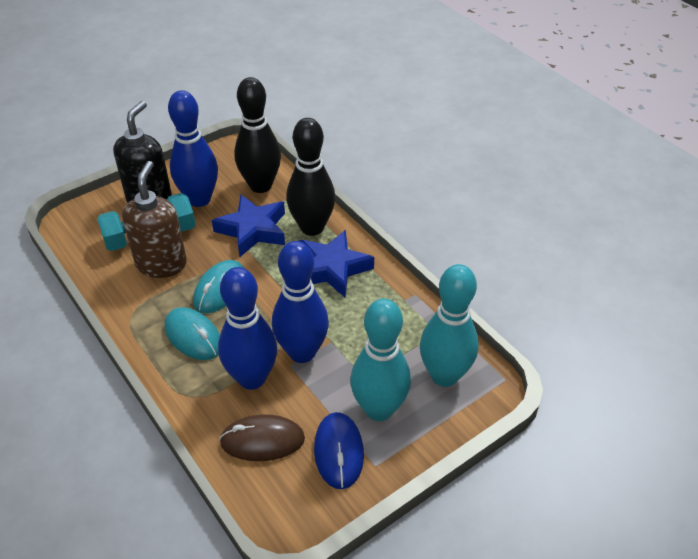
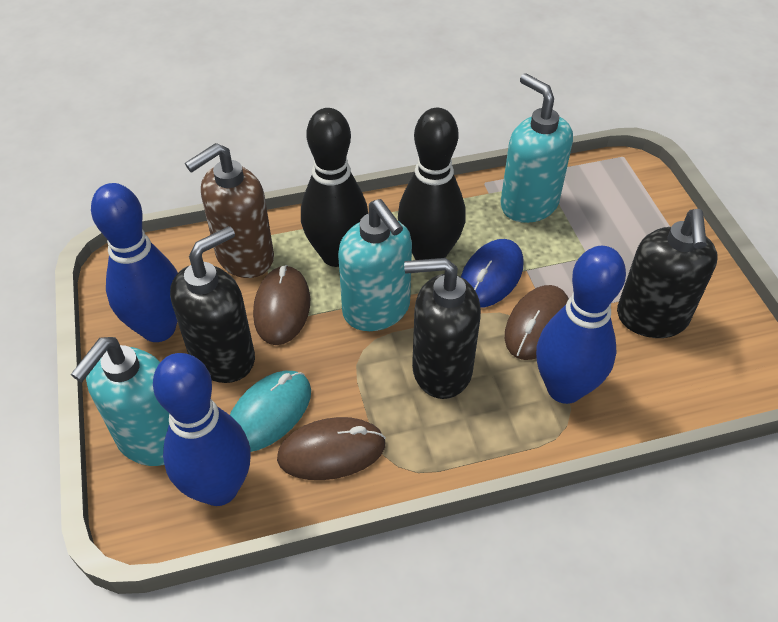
black soap dispenser: 1 -> 3
blue star: 2 -> 0
brown mouse: 1 -> 3
turquoise bowling pin: 2 -> 0
turquoise dumbbell: 1 -> 0
turquoise mouse: 2 -> 1
turquoise soap dispenser: 0 -> 3

